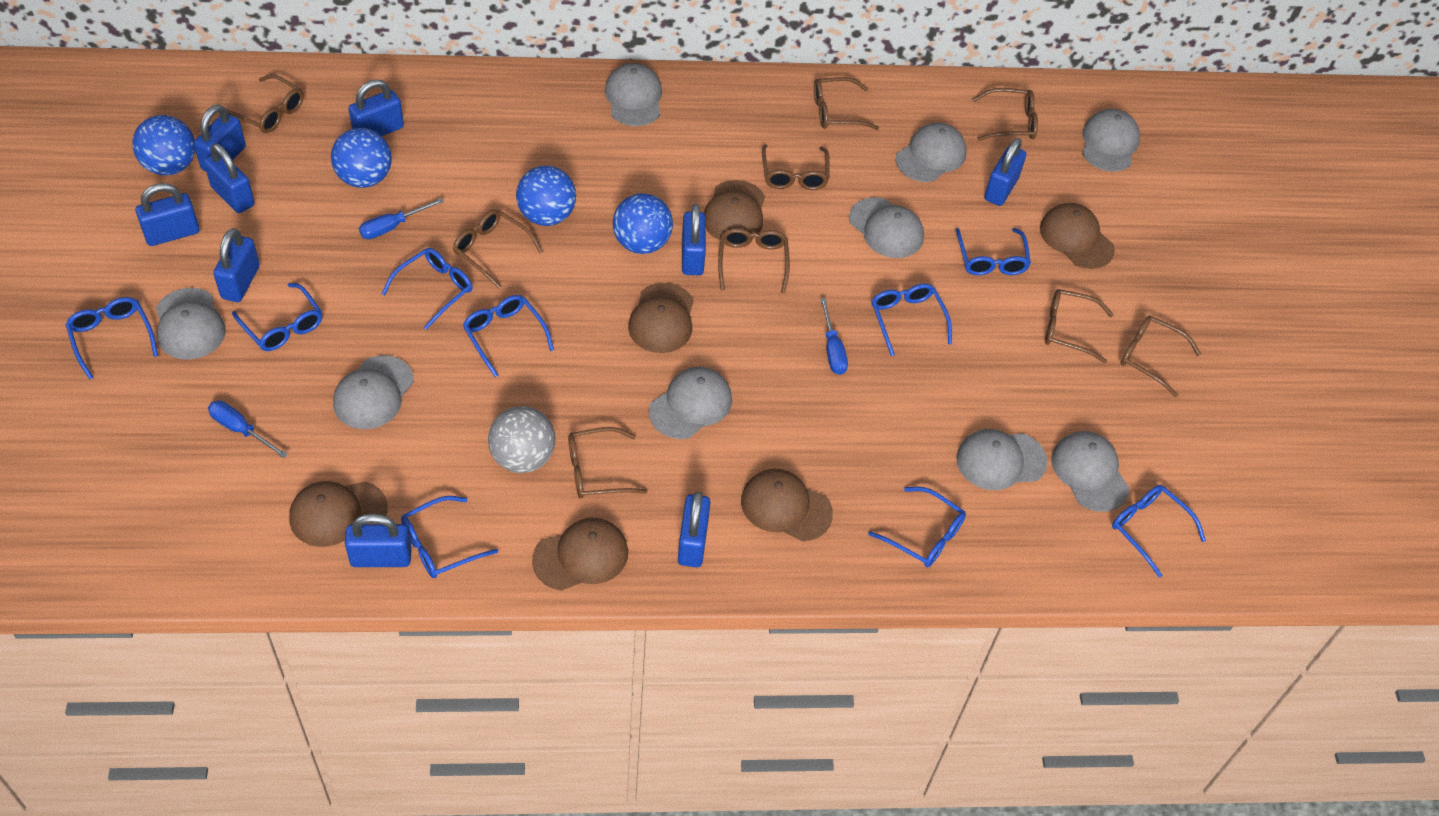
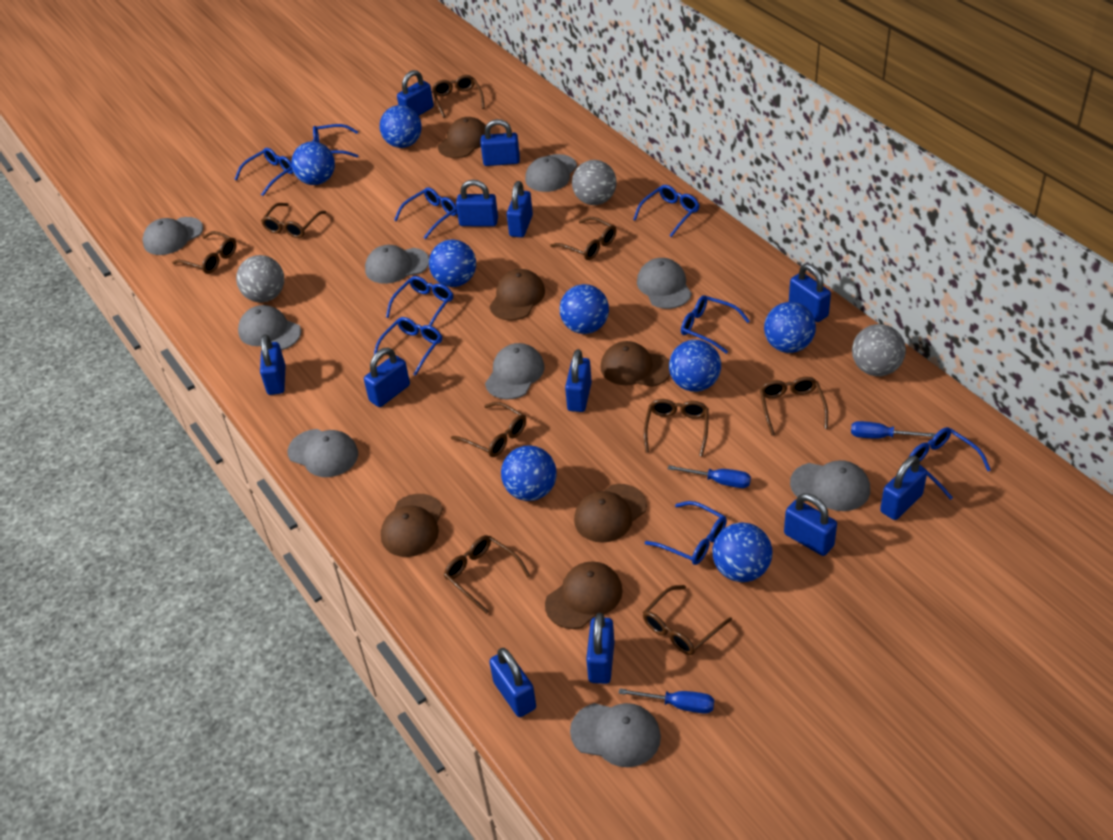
blue ball: 4 -> 8
blue padlock: 9 -> 12
grey ball: 1 -> 3

